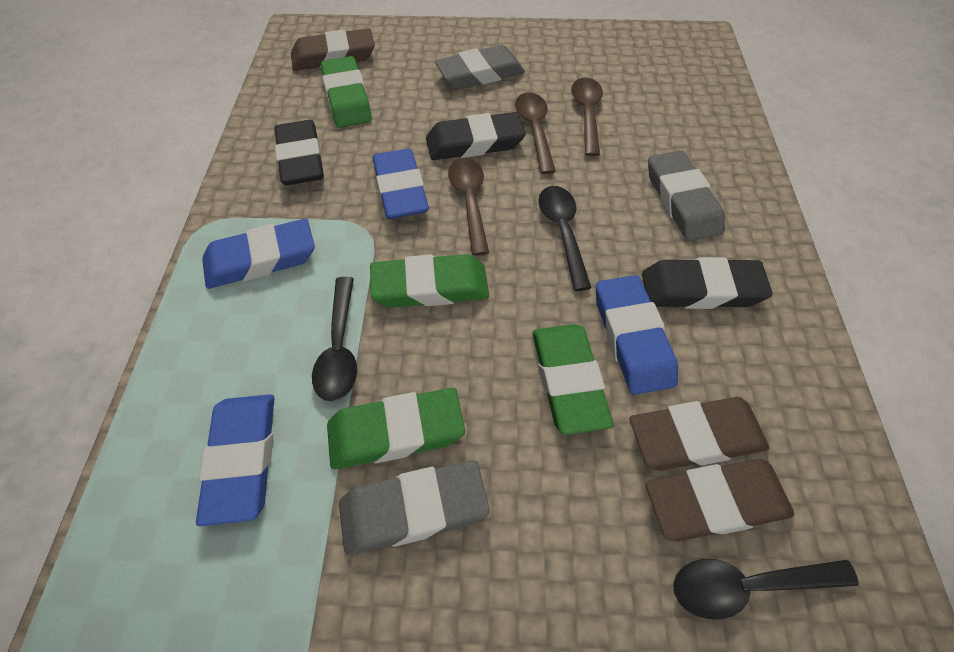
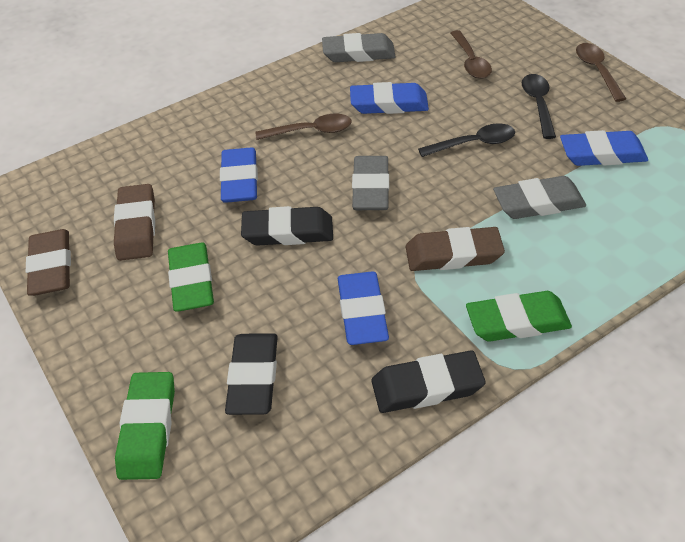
black spoon: 3 -> 2
green eraser: 4 -> 3

